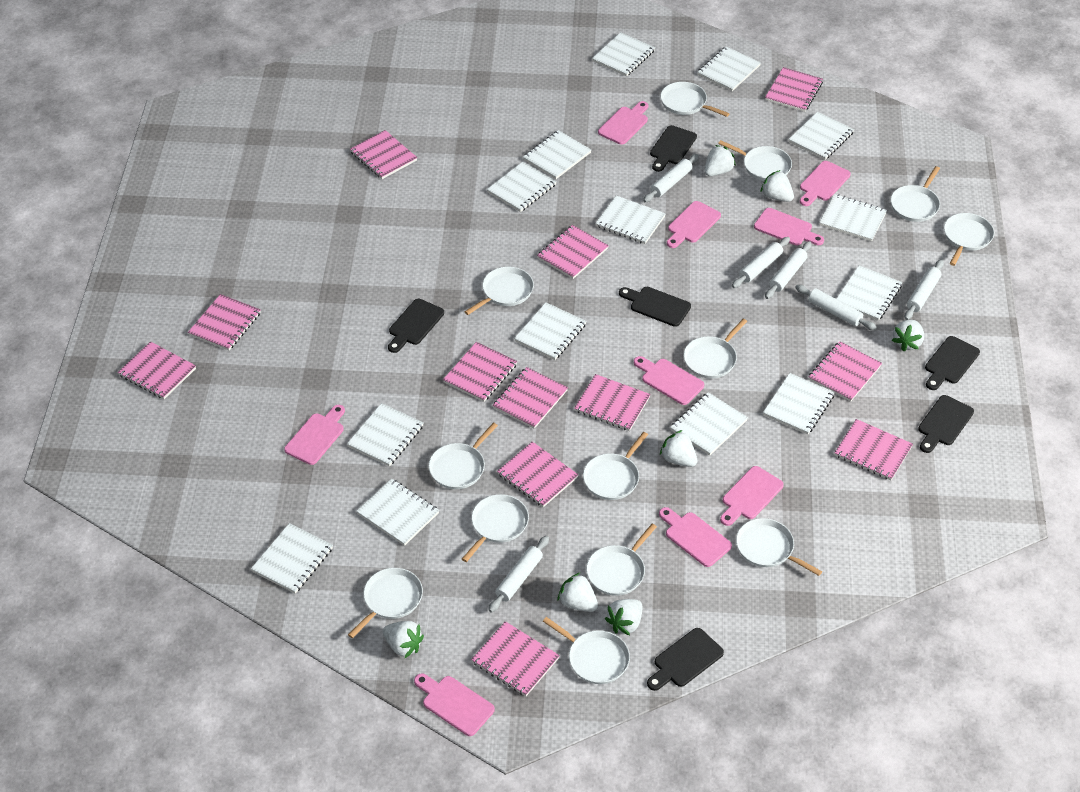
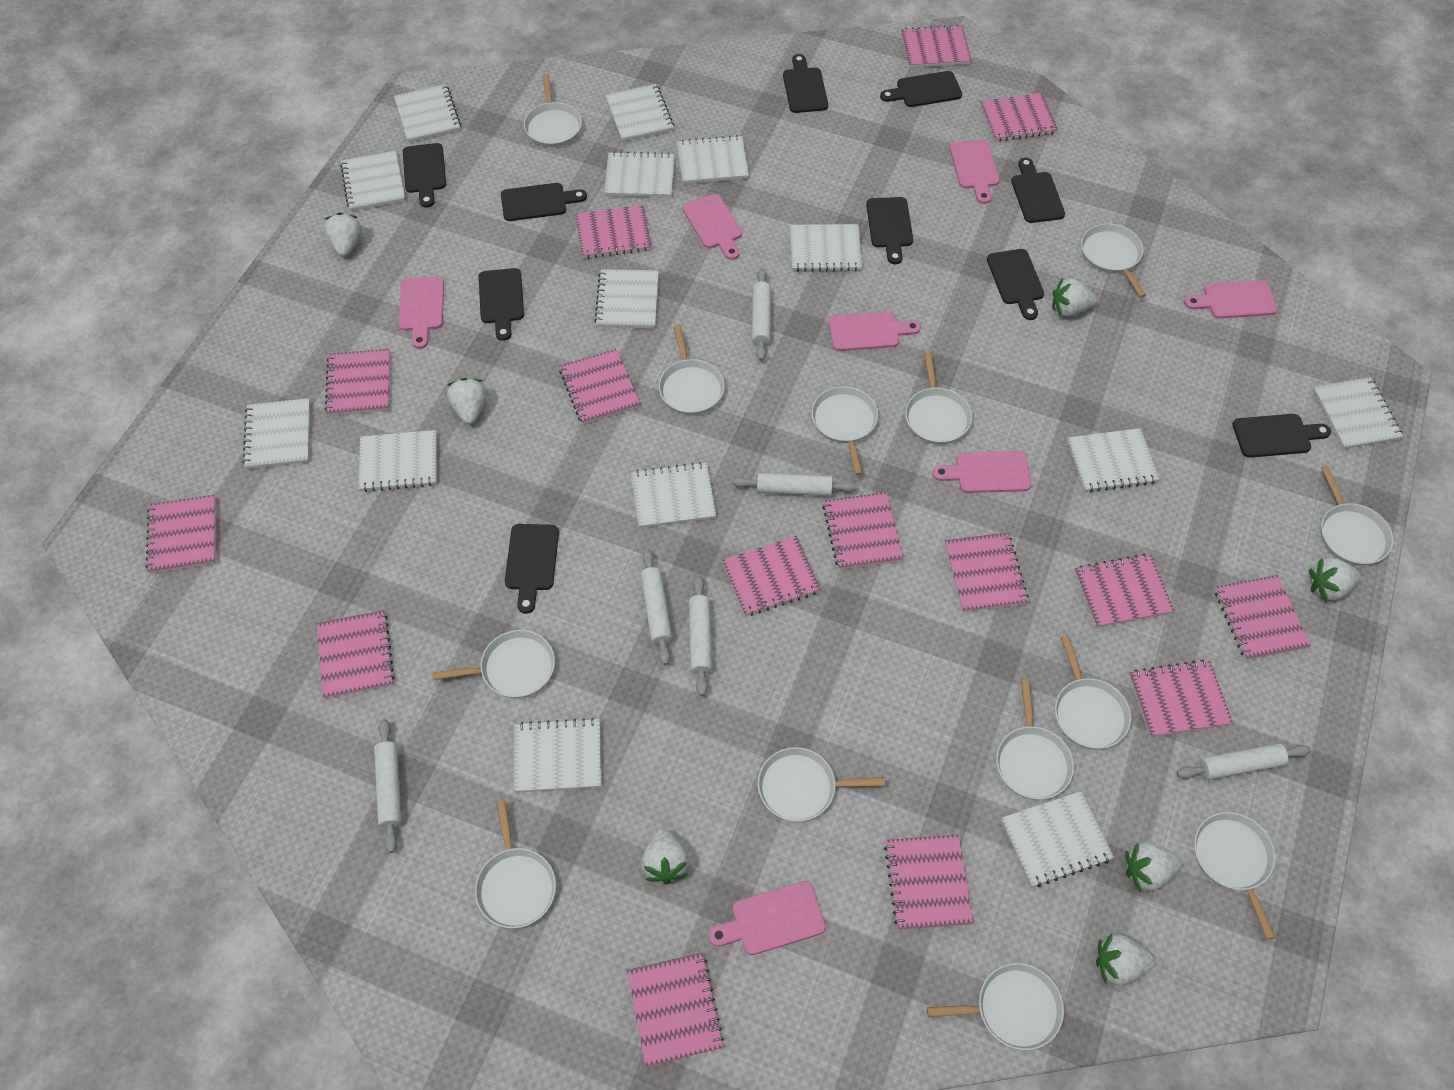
black cutting board: 6 -> 10
pink cutting board: 9 -> 7
pink notebook: 12 -> 15

